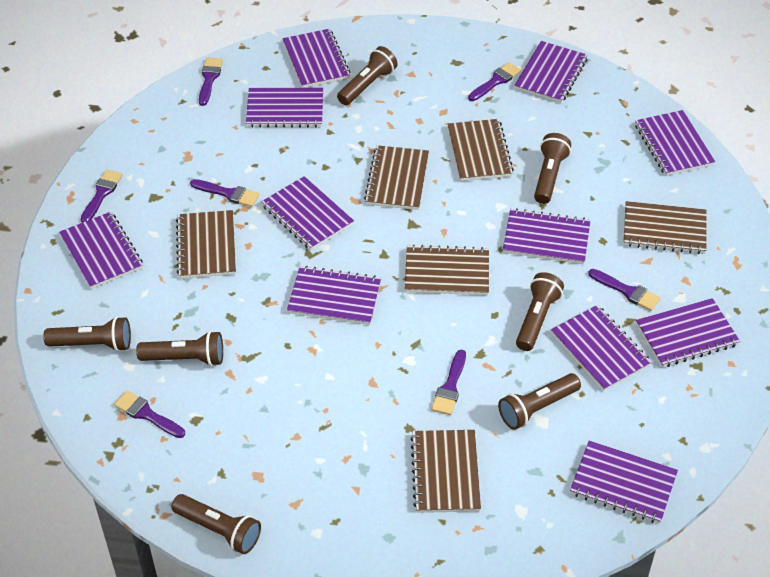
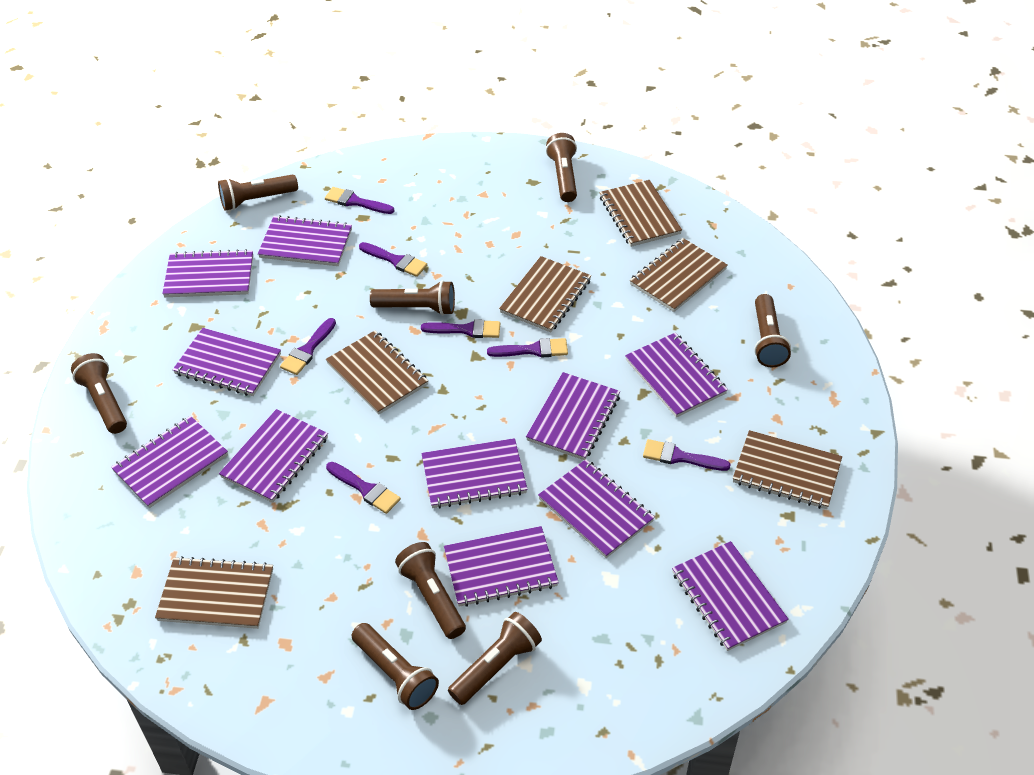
brown flashlight: 7 -> 8

